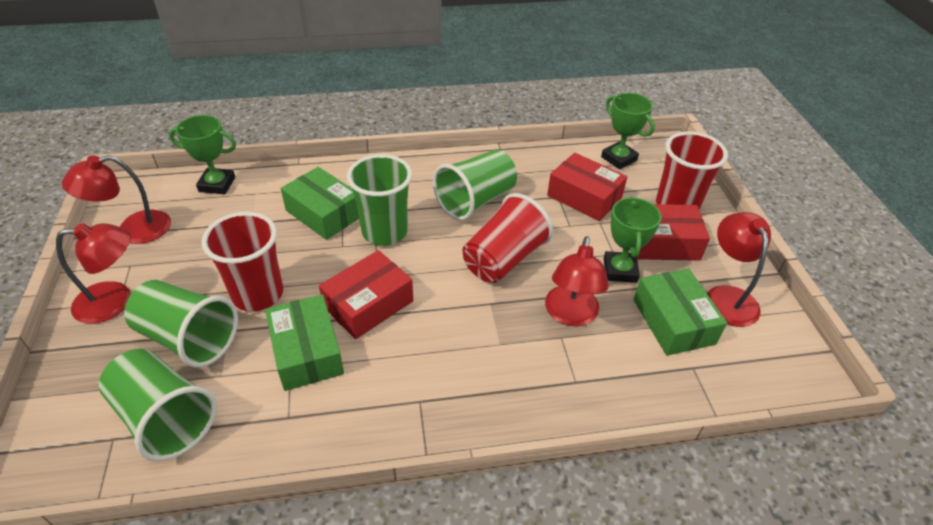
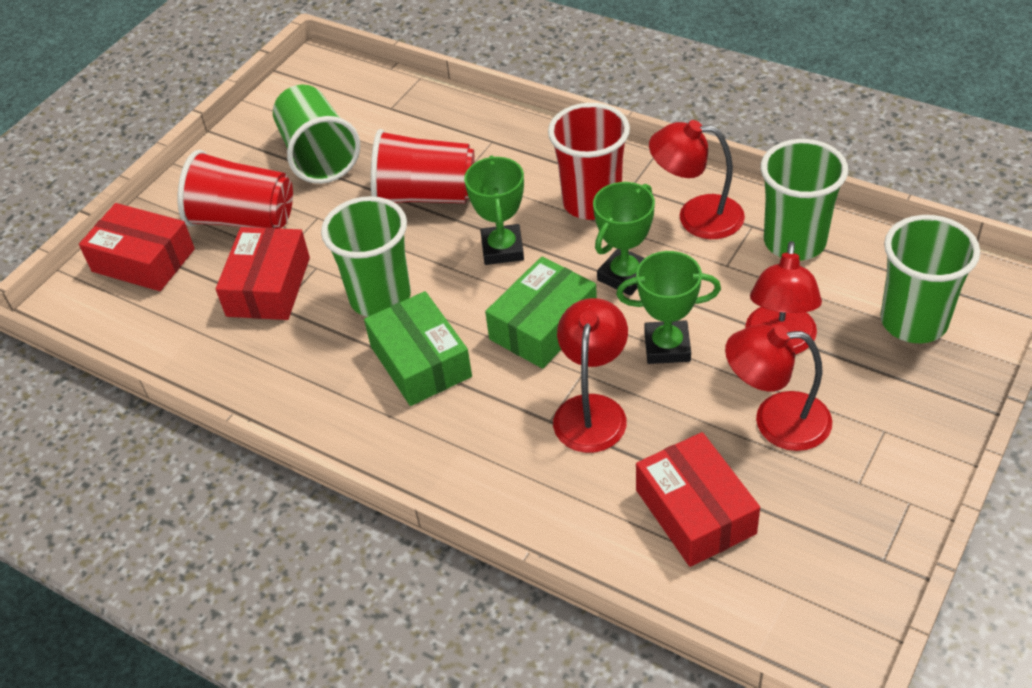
green box: 3 -> 2

